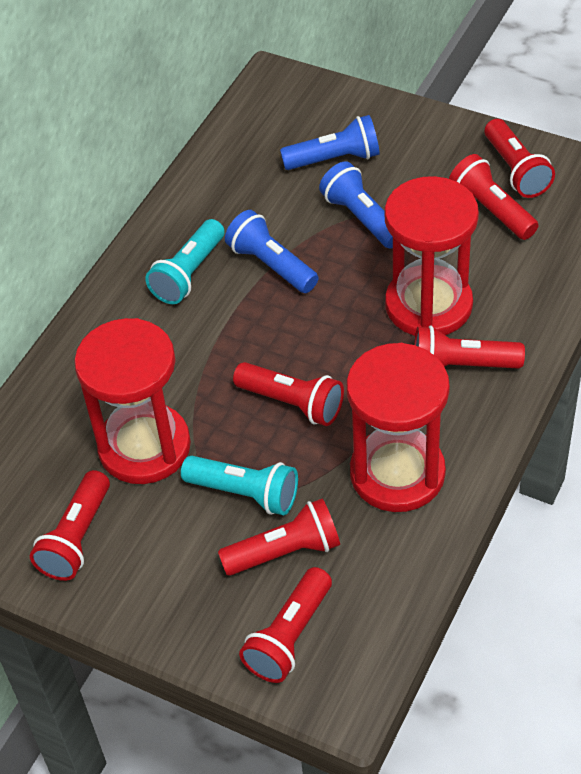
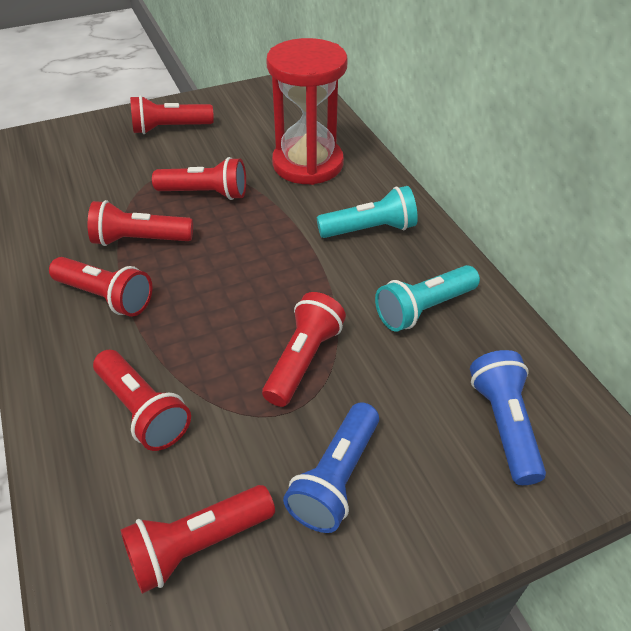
blue flashlight: 3 -> 2
red hourglass: 3 -> 1

